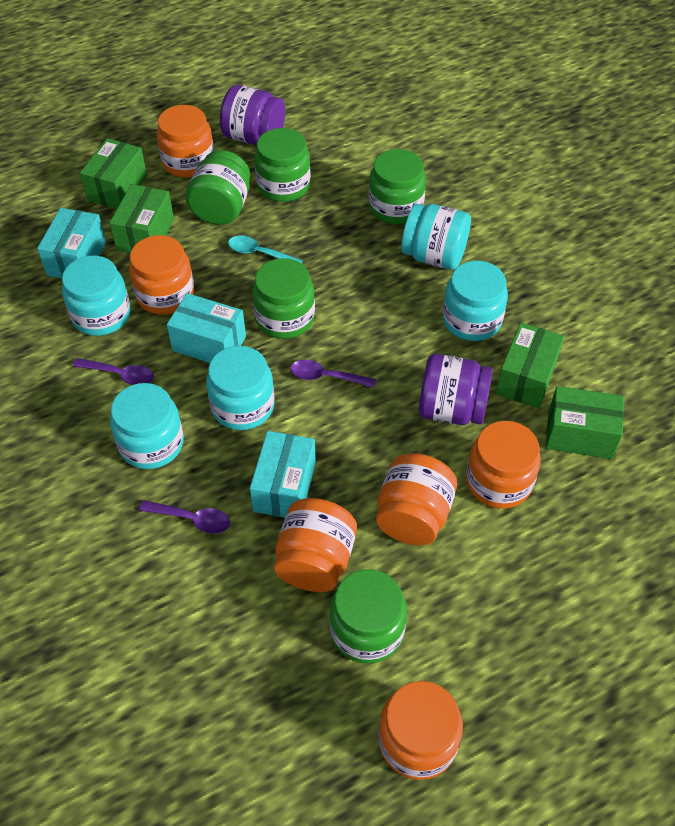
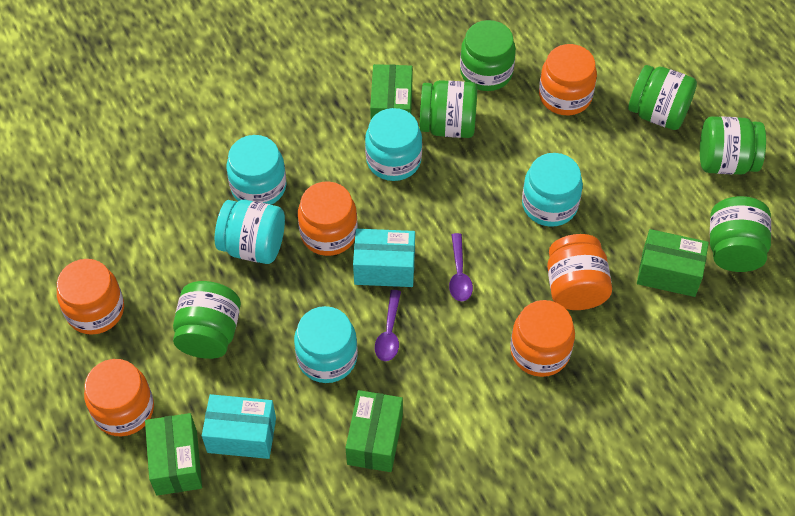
green jar: 5 -> 6
purple jar: 2 -> 0
purple spoon: 3 -> 2
turquoise box: 3 -> 2
turquoise spoon: 1 -> 0

